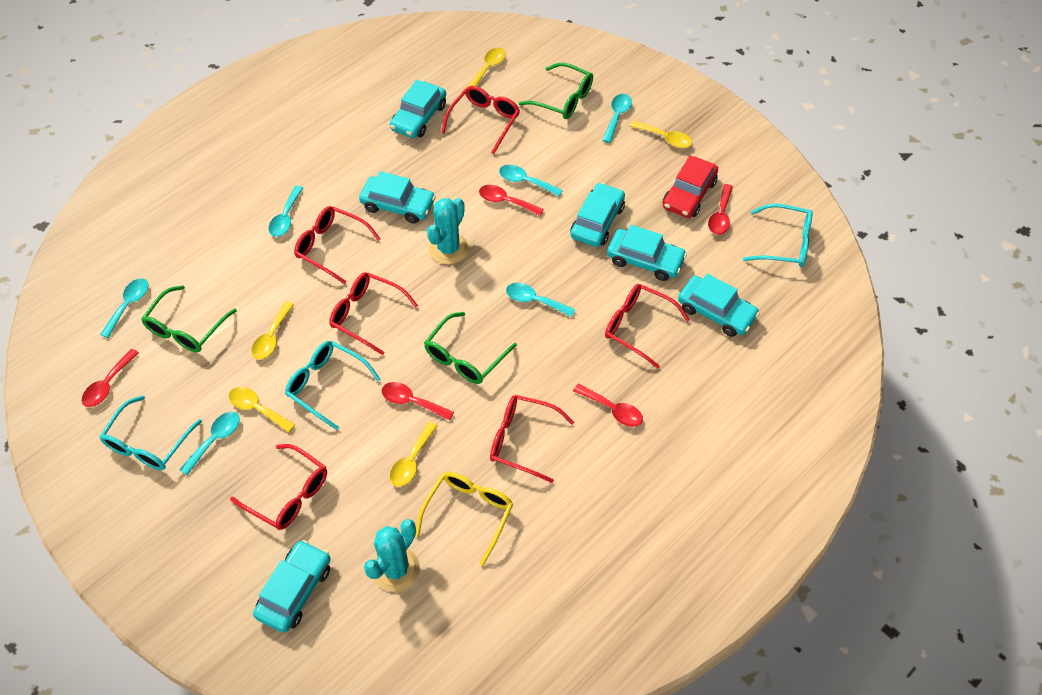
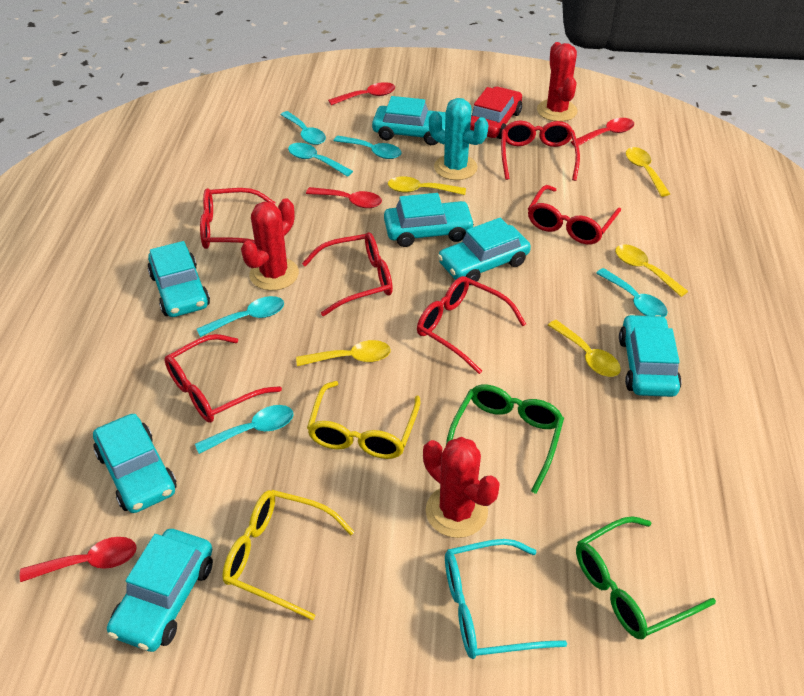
green glasses: 3 -> 2
red cactus: 0 -> 3
red spoon: 5 -> 4
turquoise cactus: 2 -> 1
turquoise car: 6 -> 7
turquoise glasses: 3 -> 1
yellow glasses: 1 -> 2

